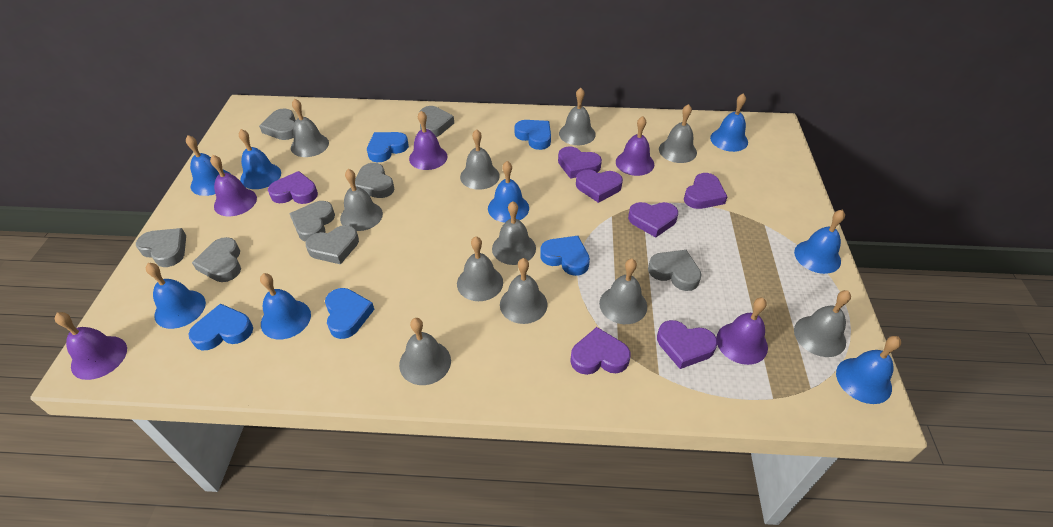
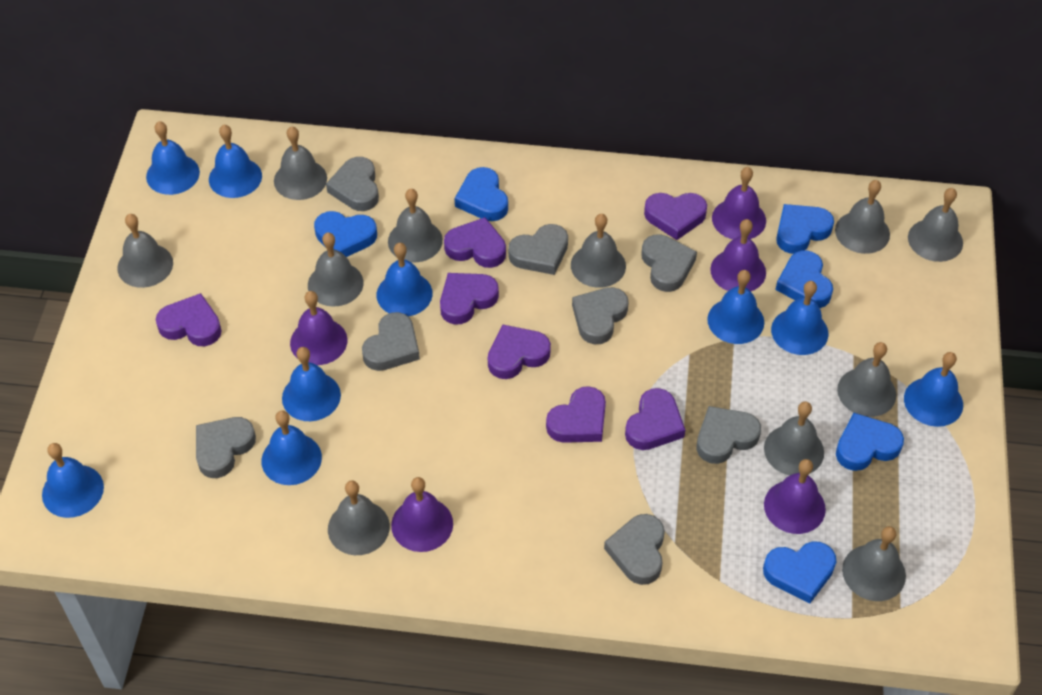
blue bell: 8 -> 9
blue heart: 5 -> 6

